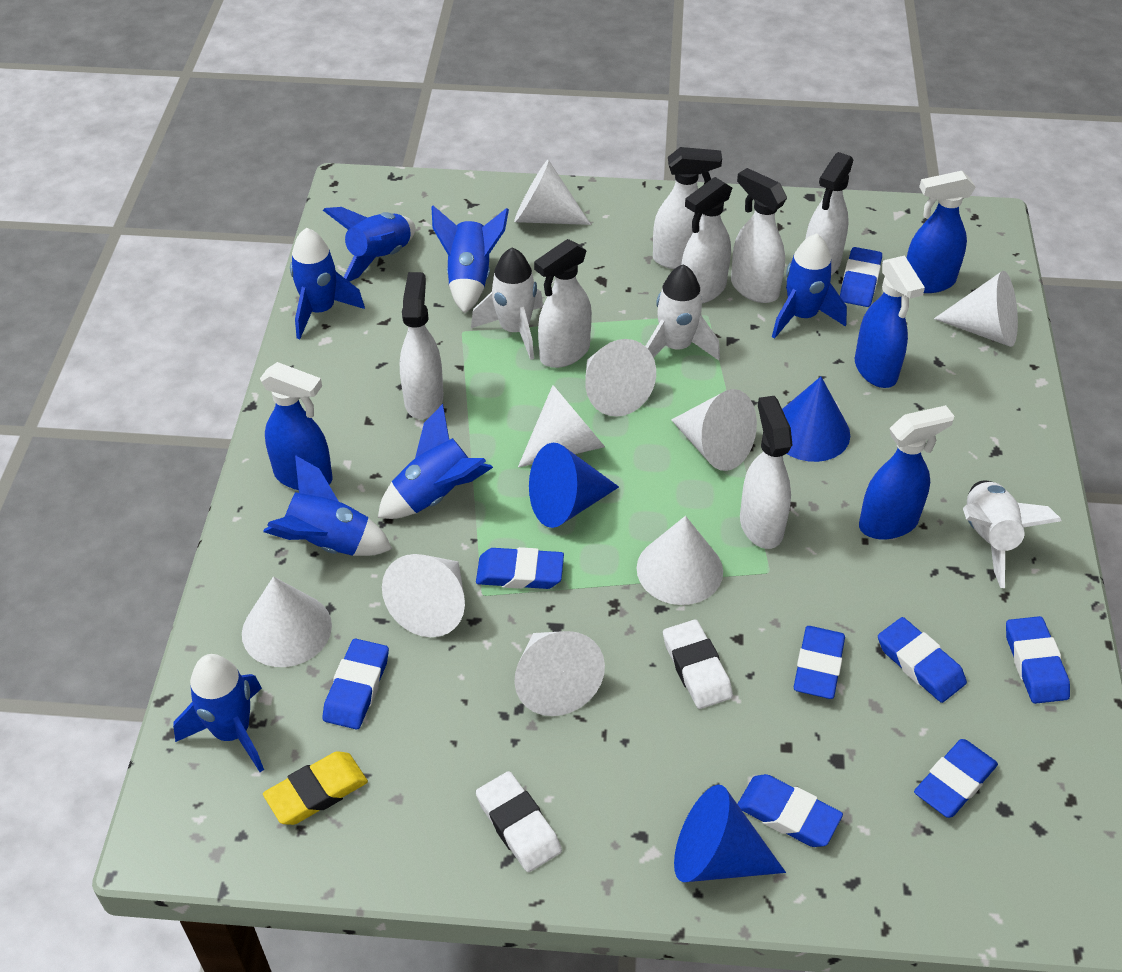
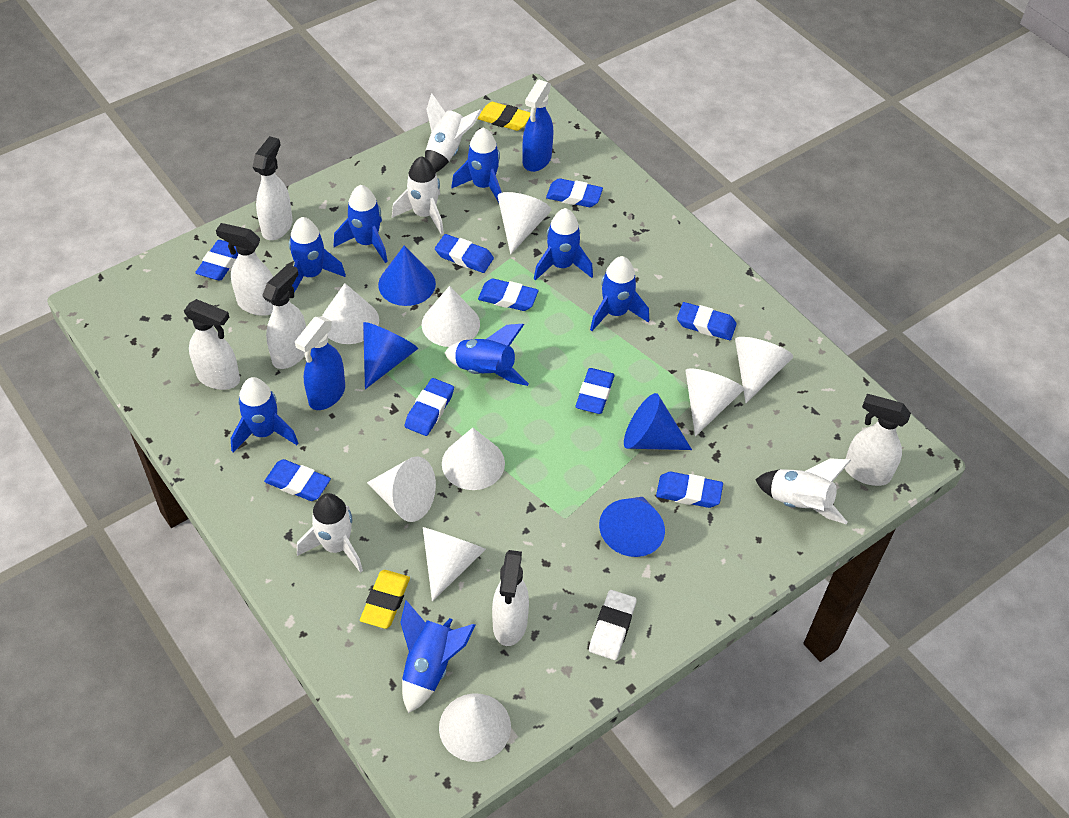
blue cone: 3 -> 4
blue eraser: 8 -> 9
blue rocket: 7 -> 8
blue spray bottle: 4 -> 2
white eraser: 2 -> 1
white rocket: 3 -> 4
white spray bottle: 7 -> 6
yellow eraser: 1 -> 2

